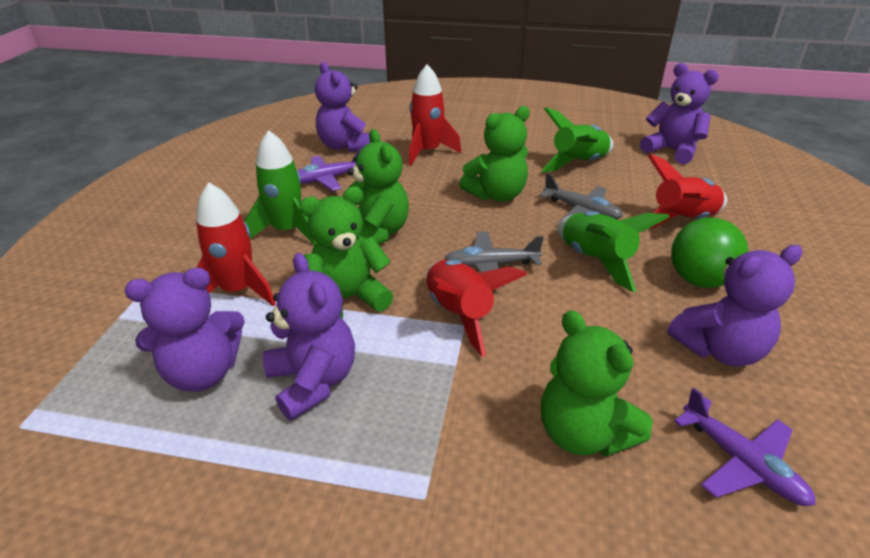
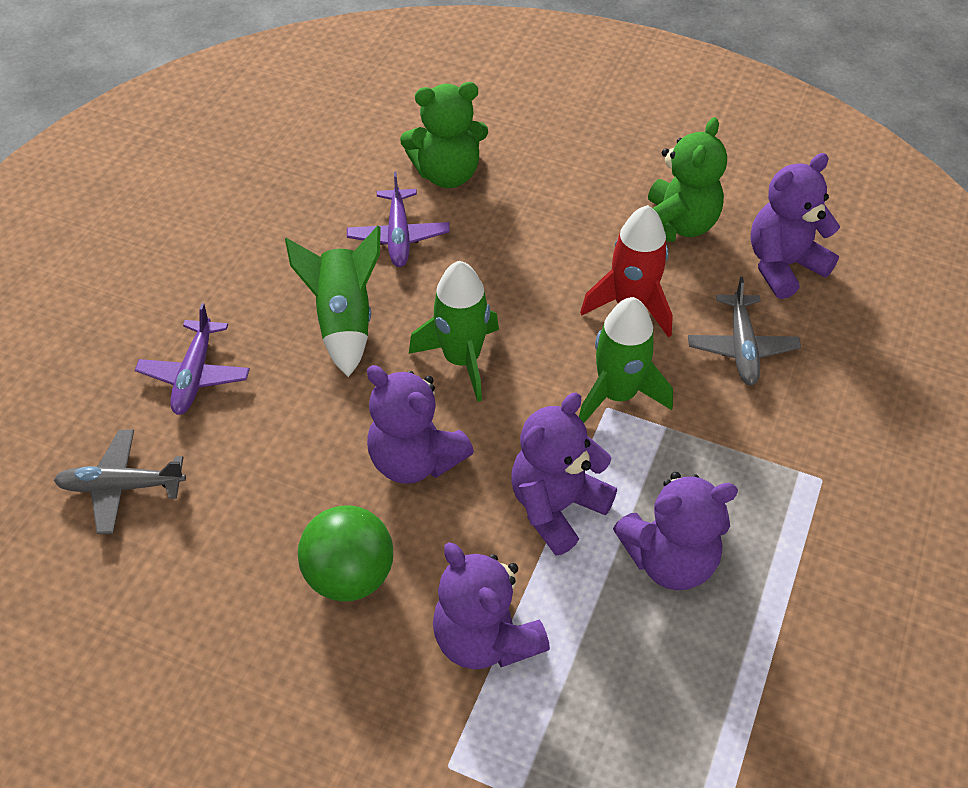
green teddy bear: 4 -> 2
red rocket: 4 -> 1

